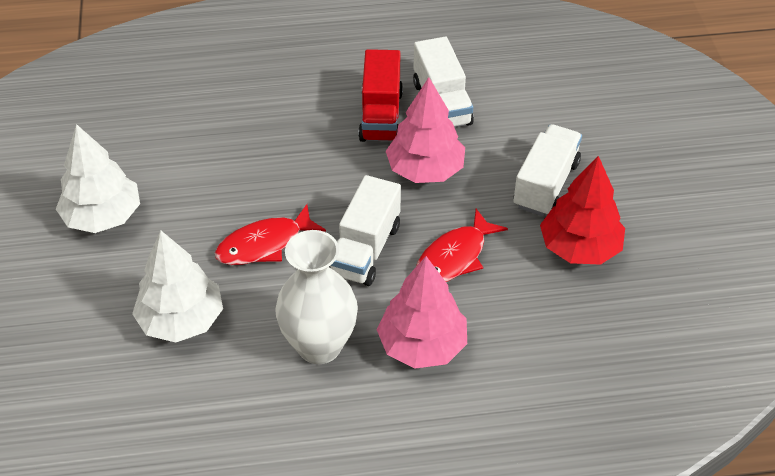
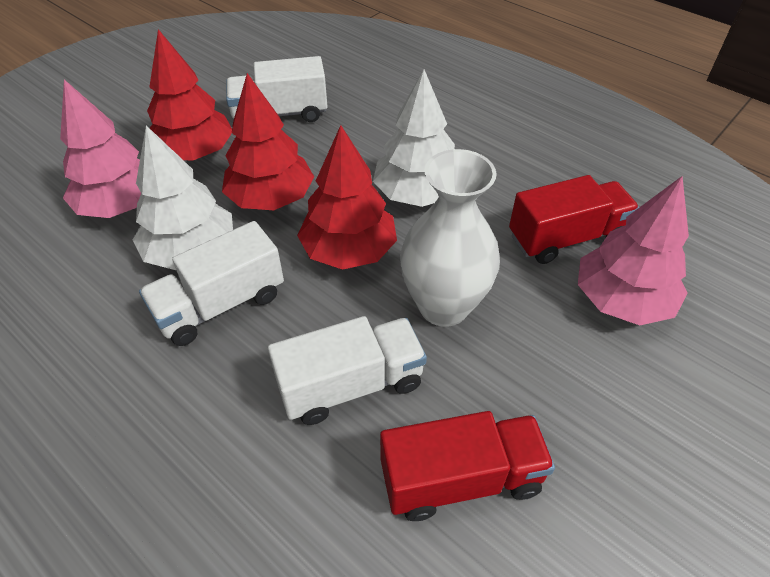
red fish: 2 -> 0
red tree: 1 -> 3
red truck: 1 -> 2

